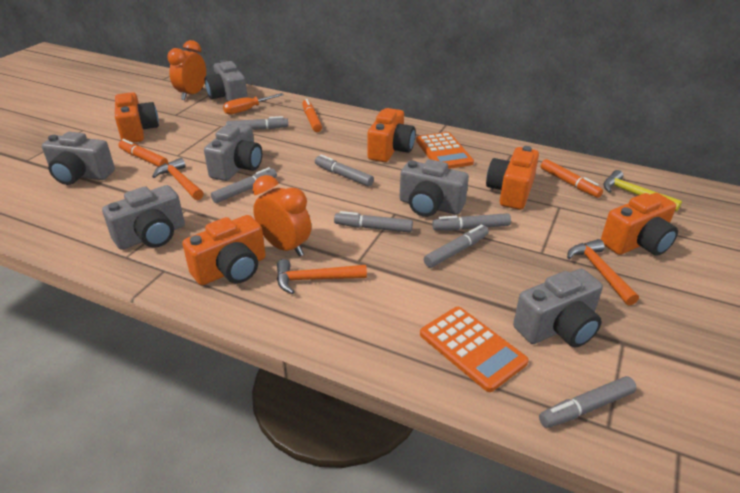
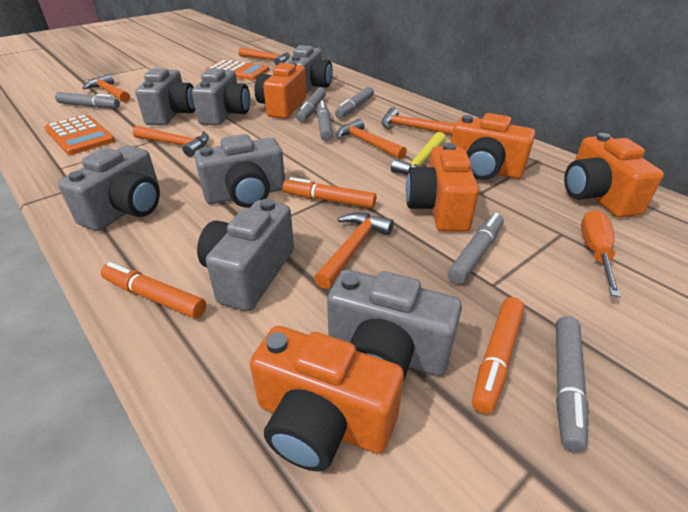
grey camera: 6 -> 7
grey marker: 7 -> 6
orange clock: 2 -> 0
orange hammer: 3 -> 6

